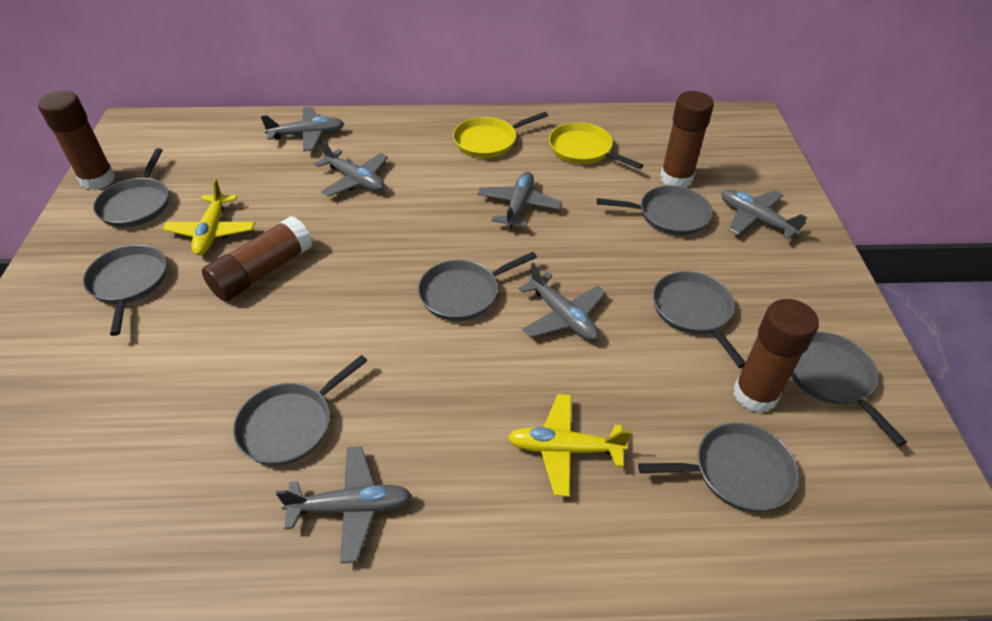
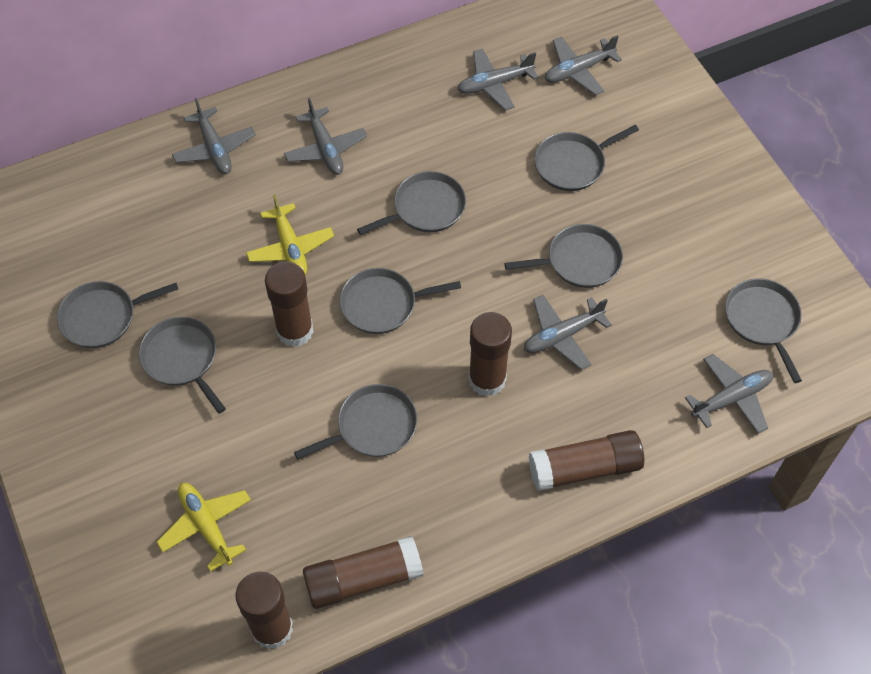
brown glue stick: 4 -> 5
yellow pan: 2 -> 0

